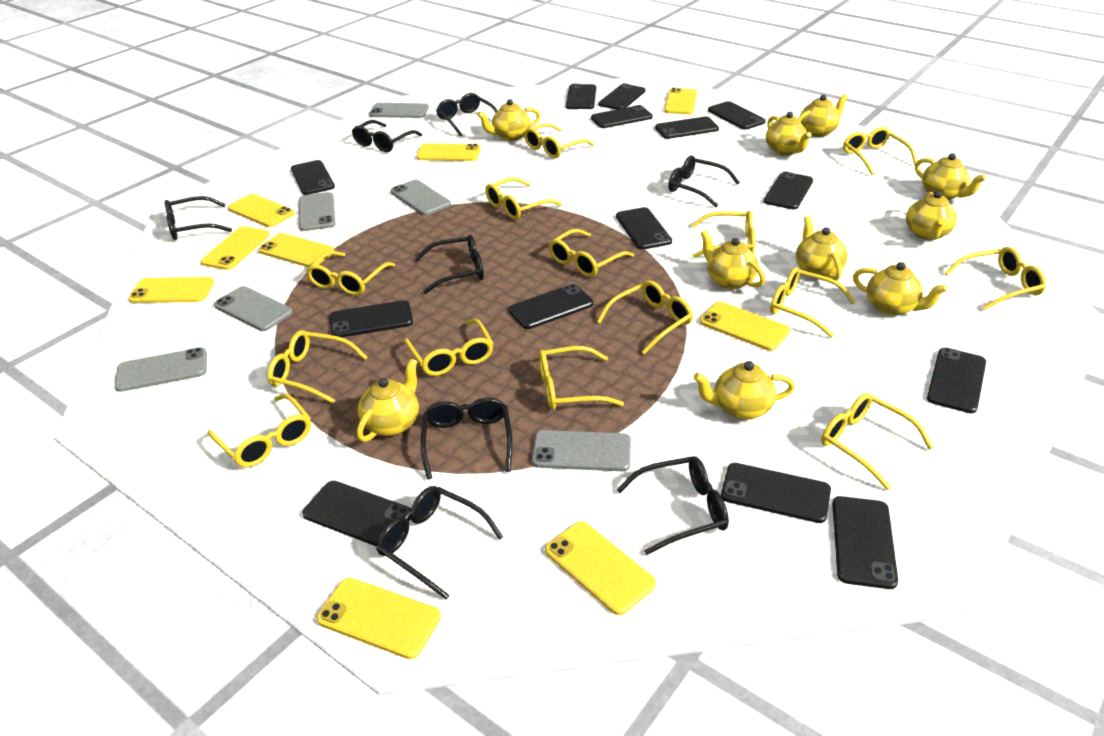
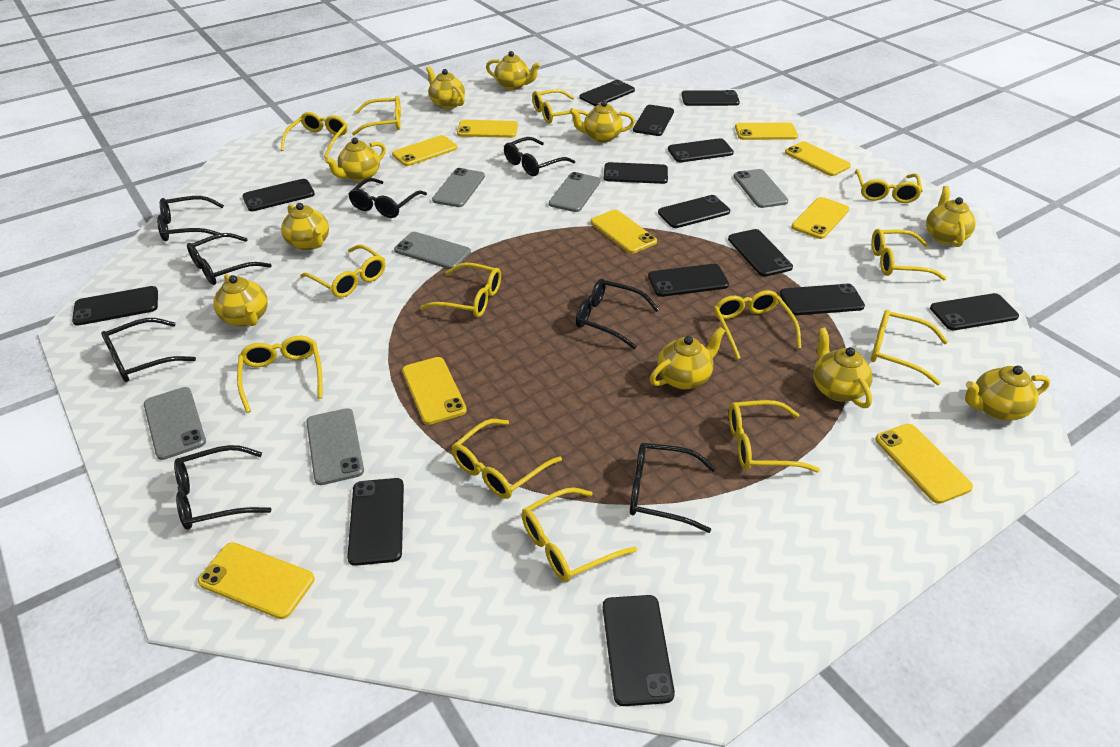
yellow glasses: 14 -> 13

